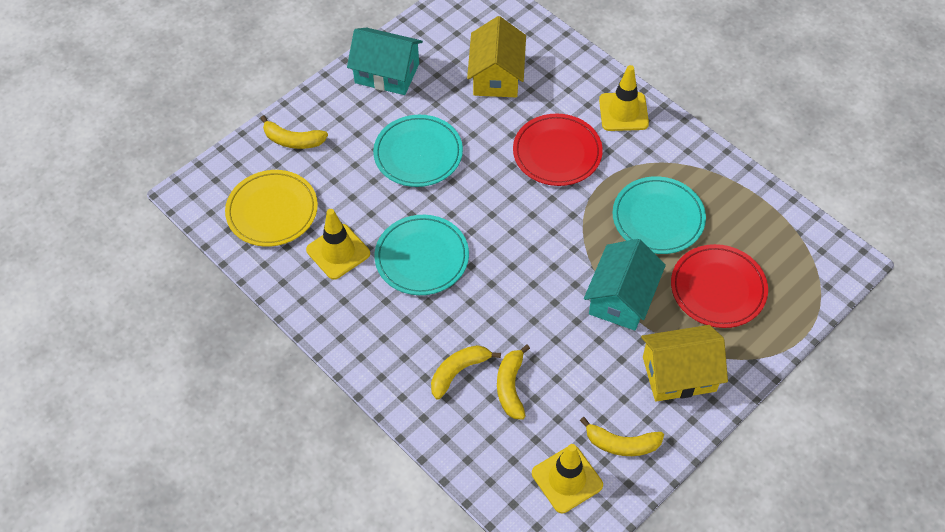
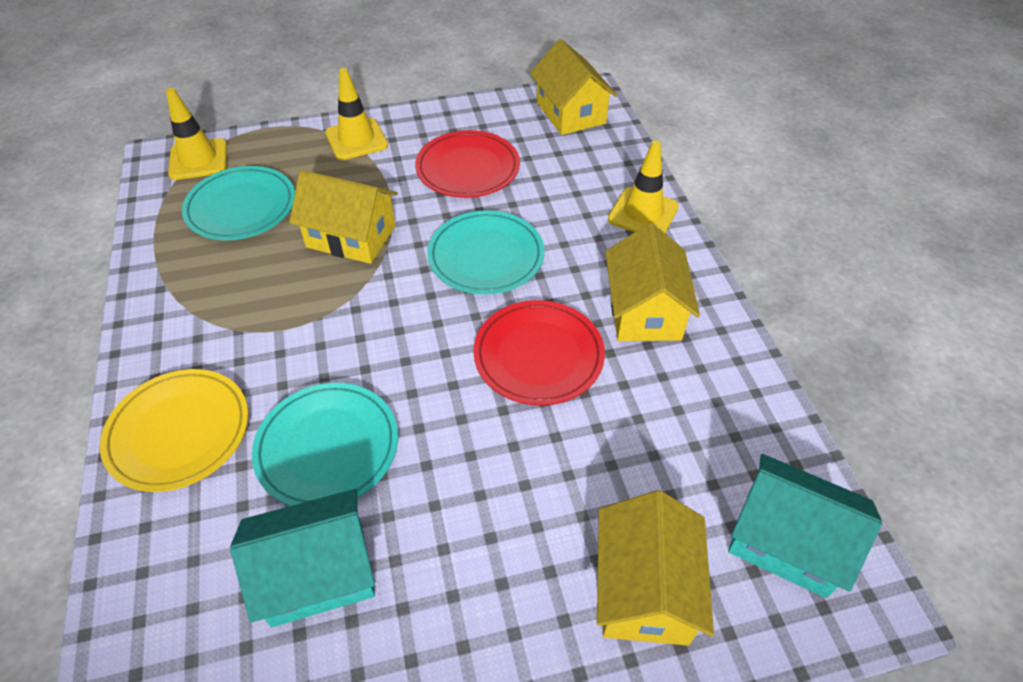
yellow banana: 4 -> 0
yellow house: 2 -> 4

